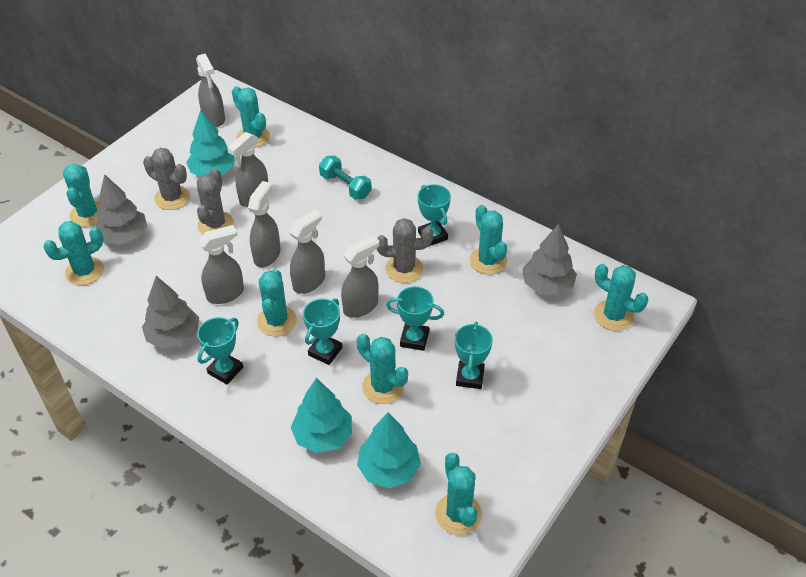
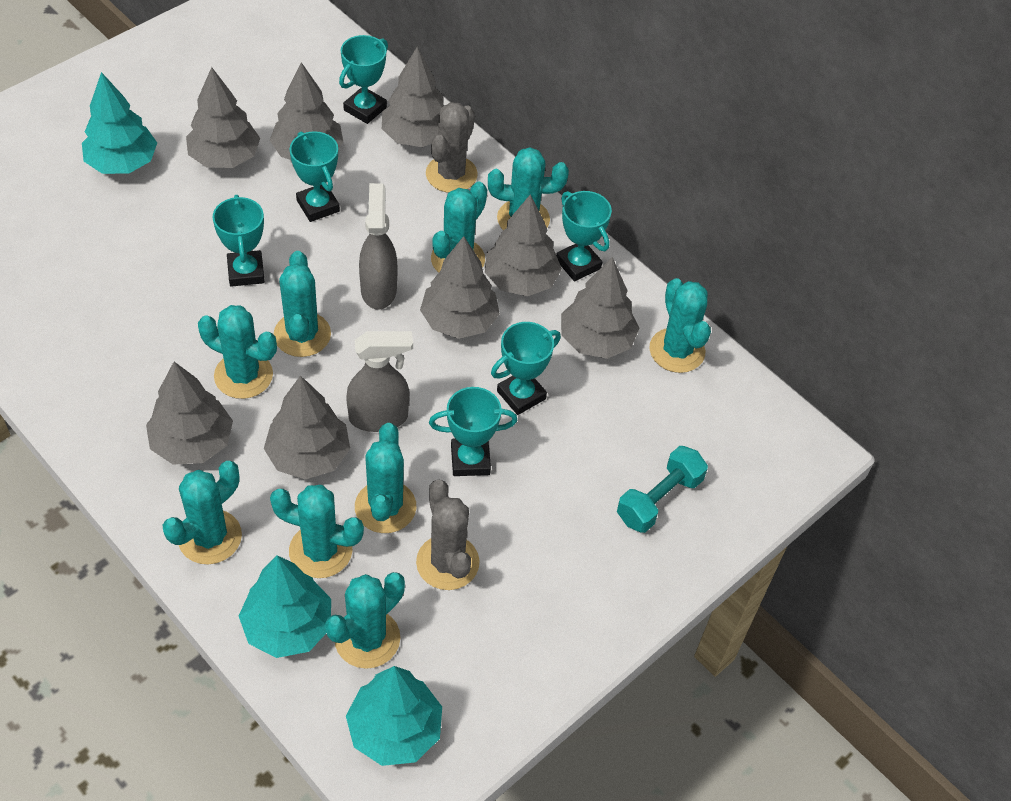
grey cactus: 3 -> 2
grey spray bottle: 6 -> 2
grey tree: 3 -> 8
turquoise cactus: 8 -> 9
turquoise trophy: 5 -> 6

